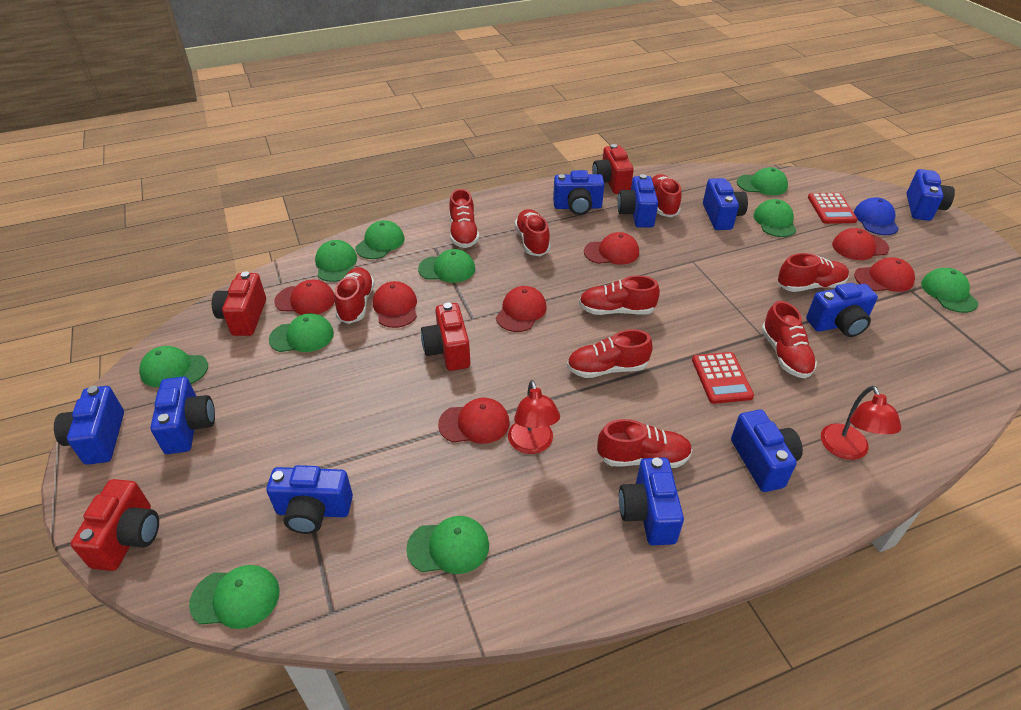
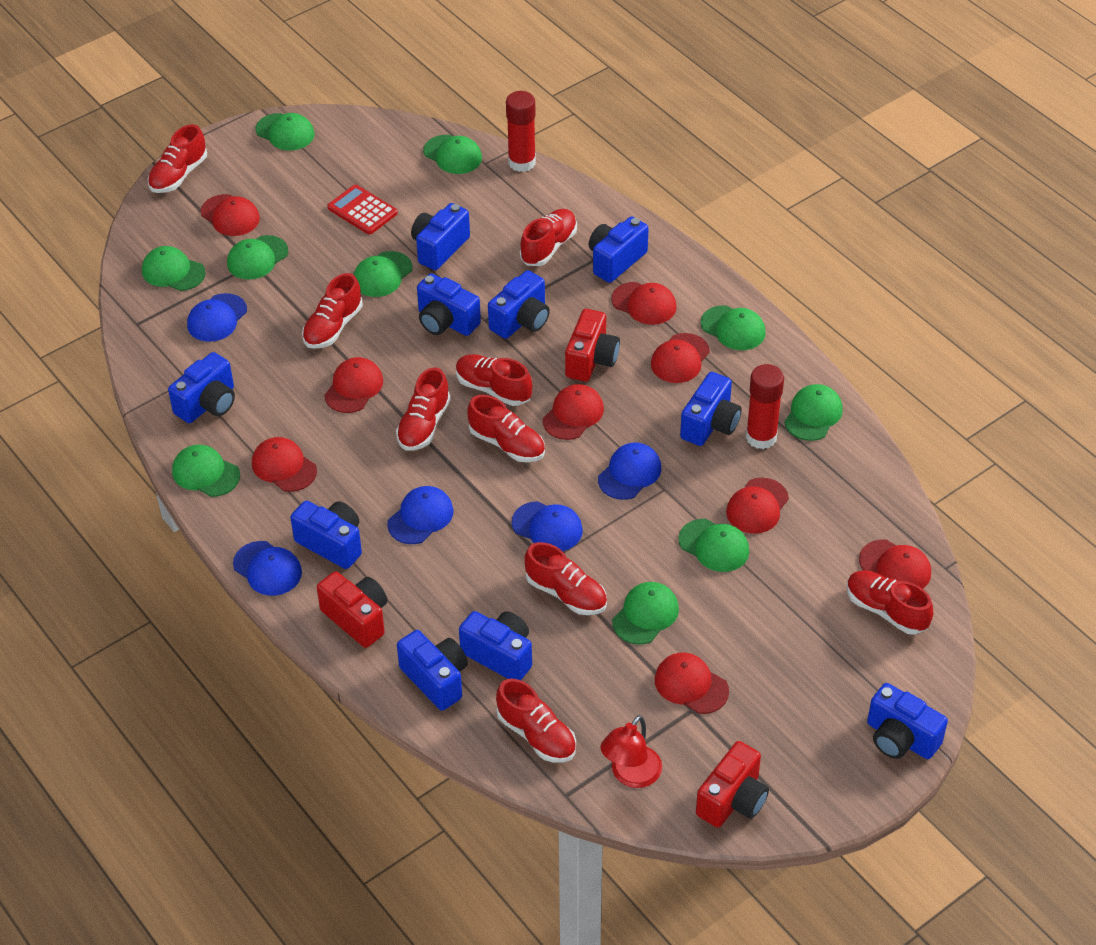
blue cap: 1 -> 5
red calculator: 2 -> 1
red camera: 4 -> 3
red cap: 7 -> 9
red glue stick: 0 -> 2
red lamp: 2 -> 1

